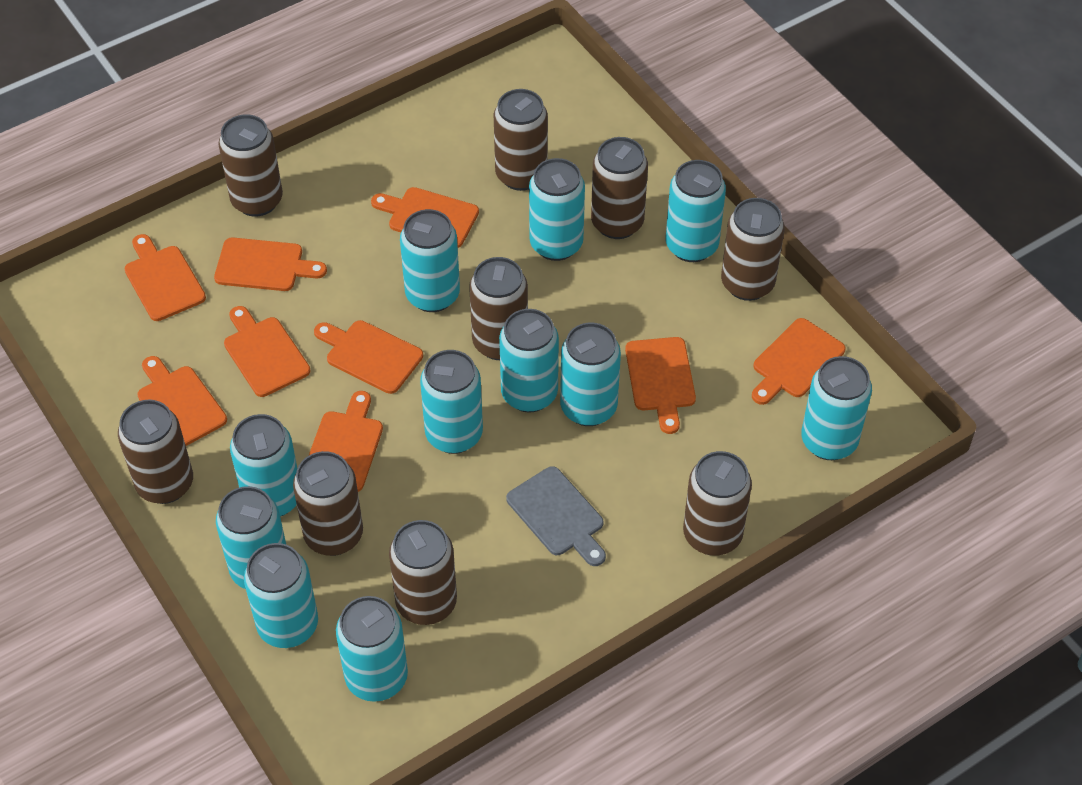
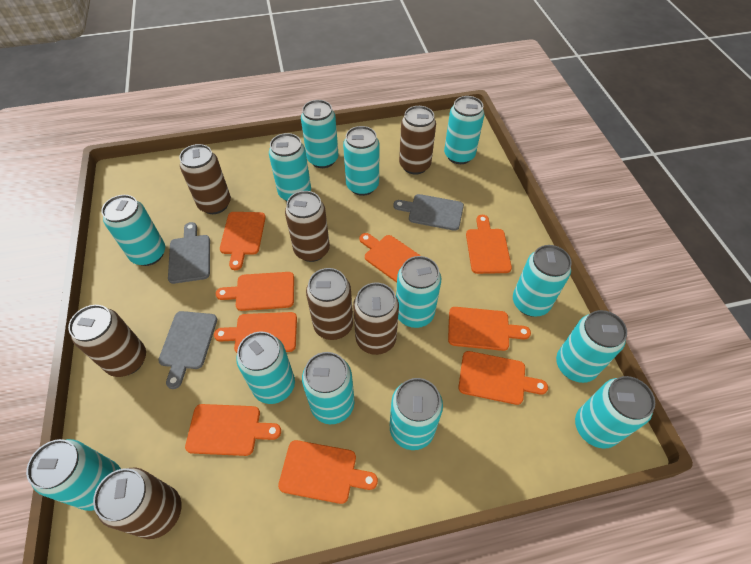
brown can: 9 -> 7
grey cutting board: 1 -> 3
turquoise can: 11 -> 13

